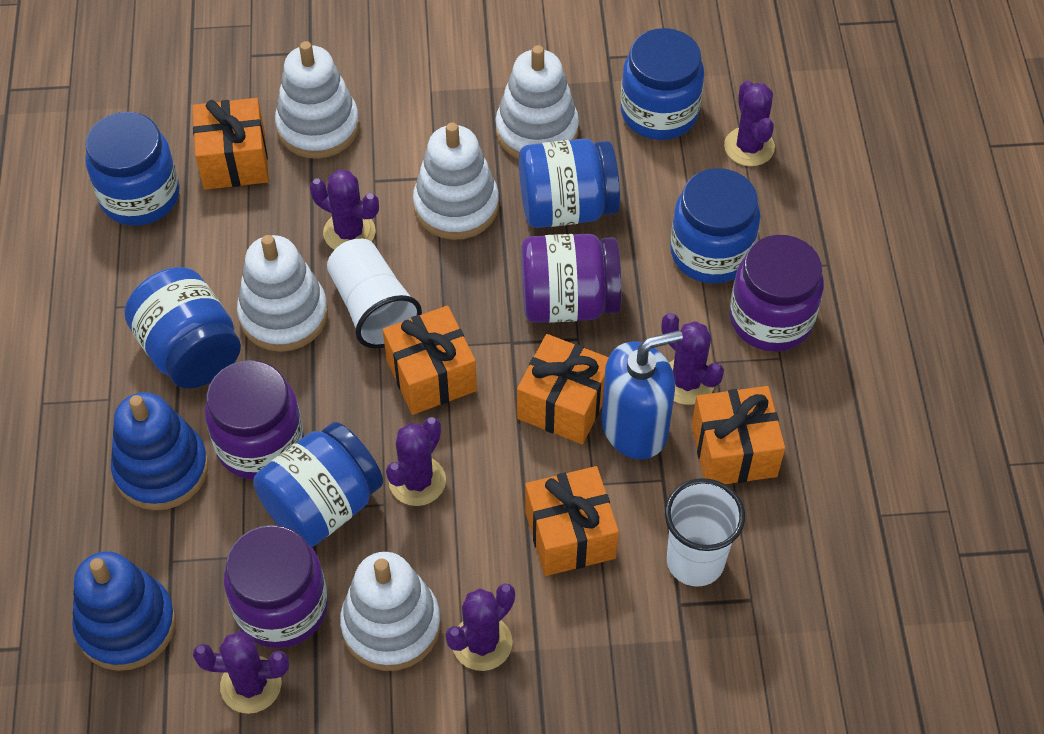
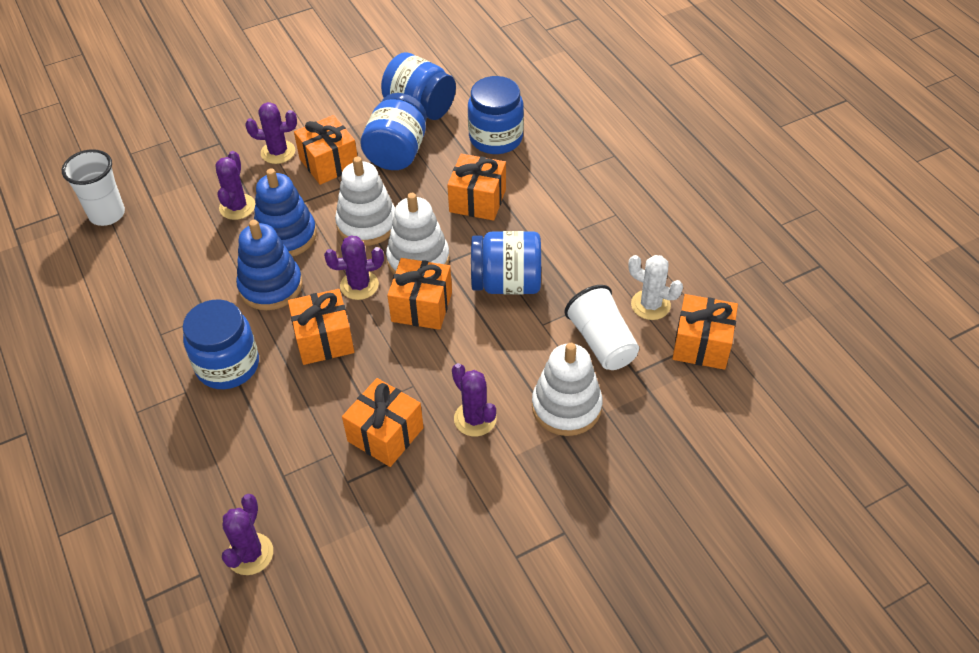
blue jar: 6 -> 5
blue soap dispenser: 1 -> 0
orange gift: 5 -> 6
purple cactus: 6 -> 5
purple jar: 4 -> 0
white cactus: 0 -> 1
white stacking toy: 5 -> 3

